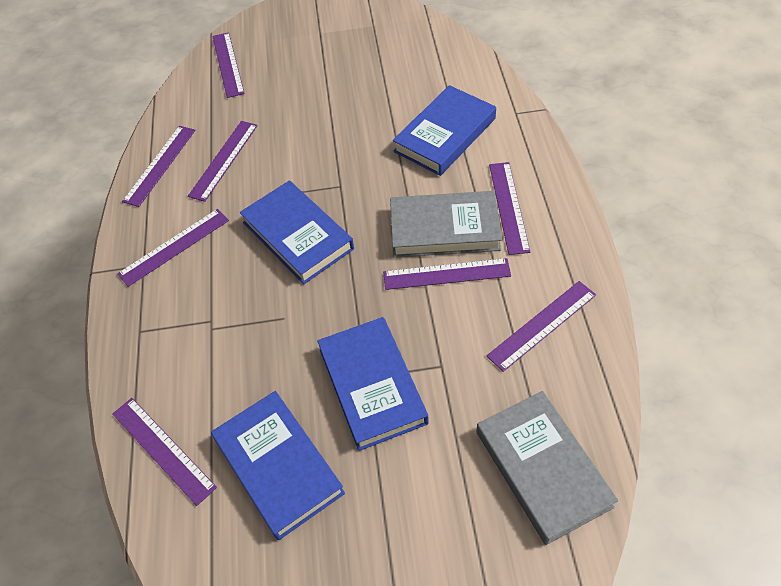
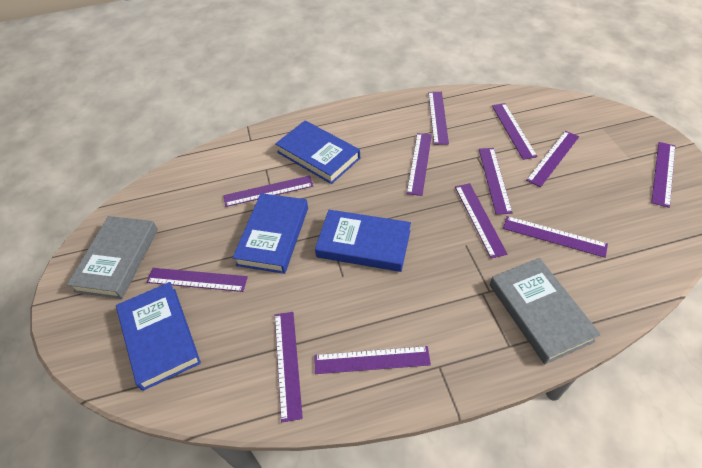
purple ruler: 8 -> 12

